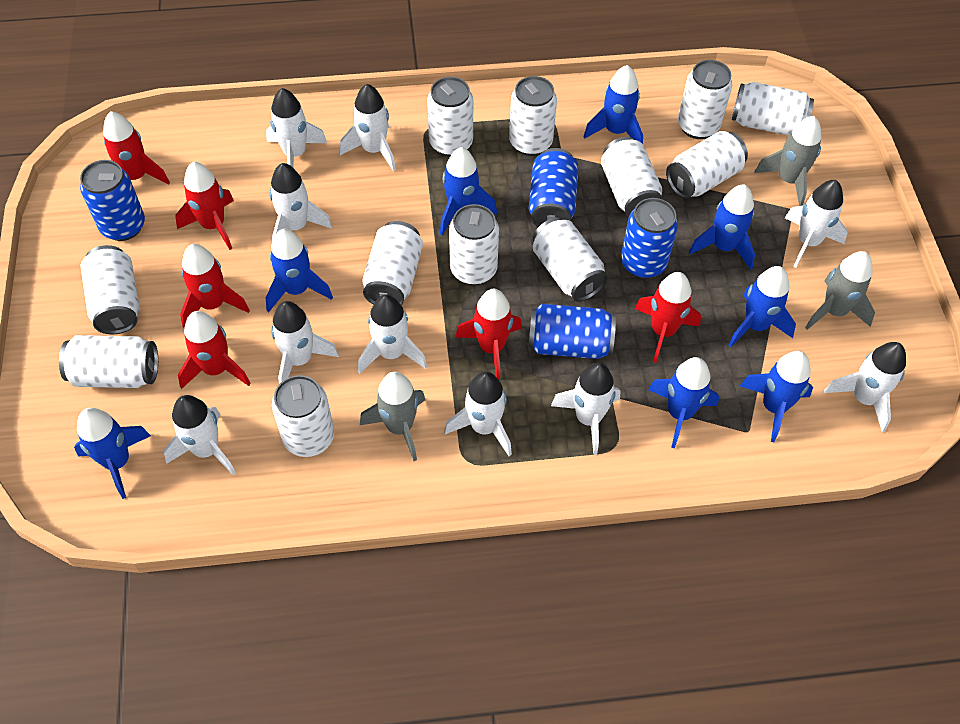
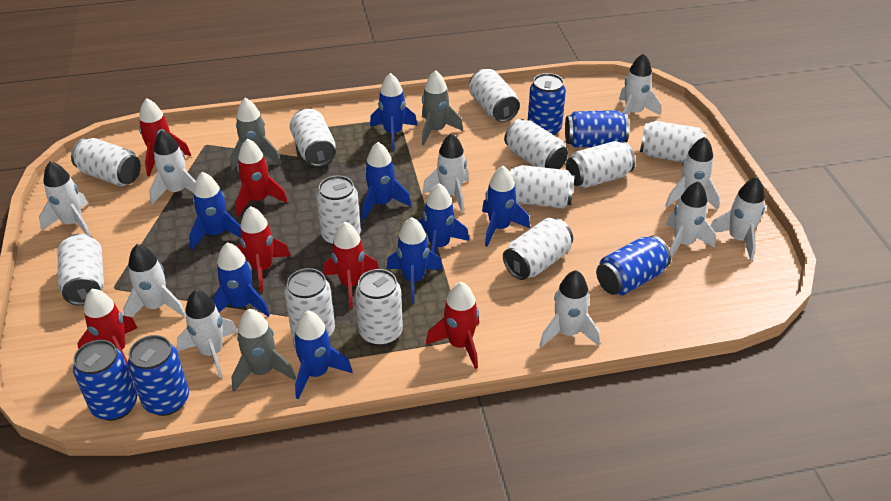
blue can: 4 -> 5

